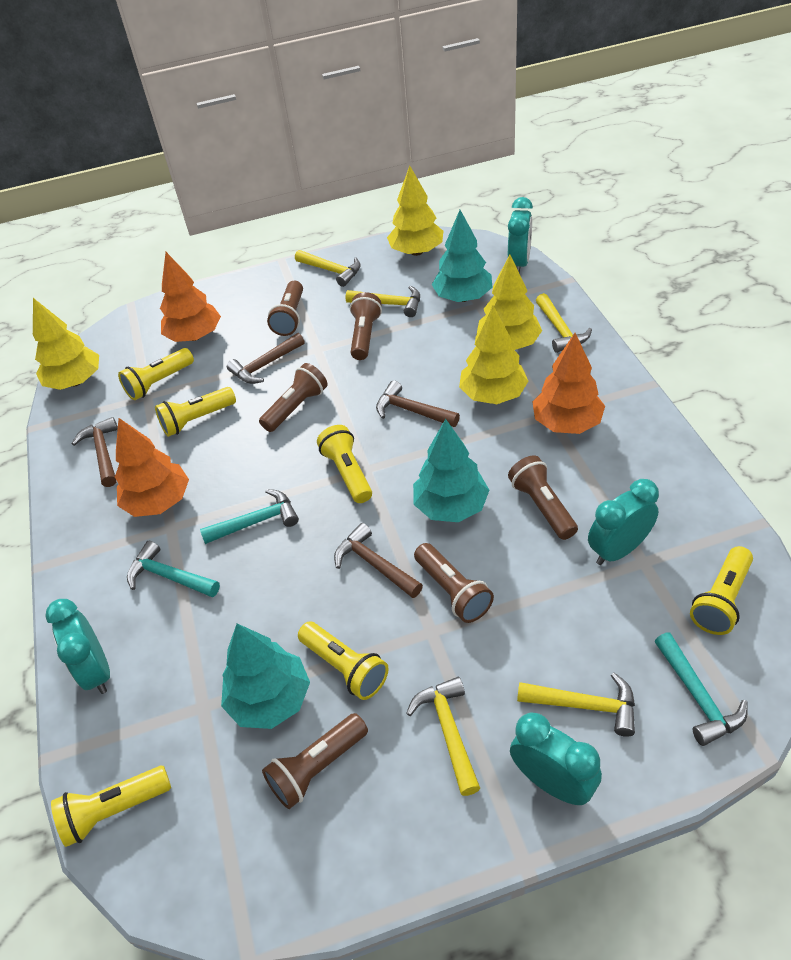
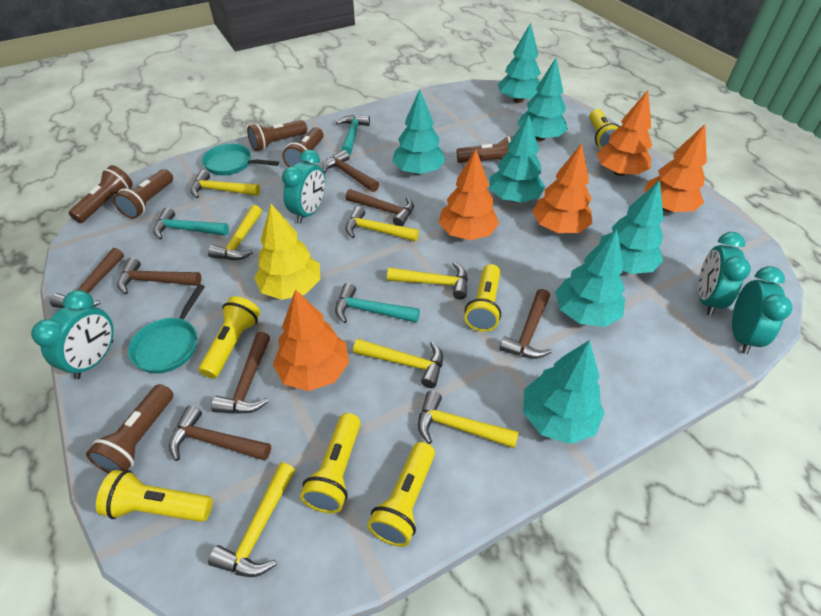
brown hammer: 4 -> 7
orange tree: 3 -> 5
turquoise pan: 0 -> 2
turquoise tree: 3 -> 7
yellow hammer: 5 -> 7
yellow tree: 4 -> 1

